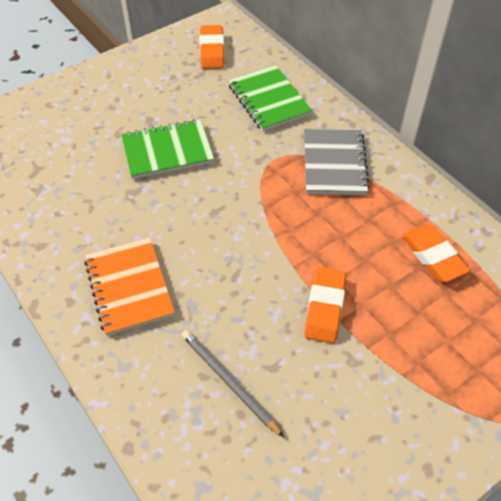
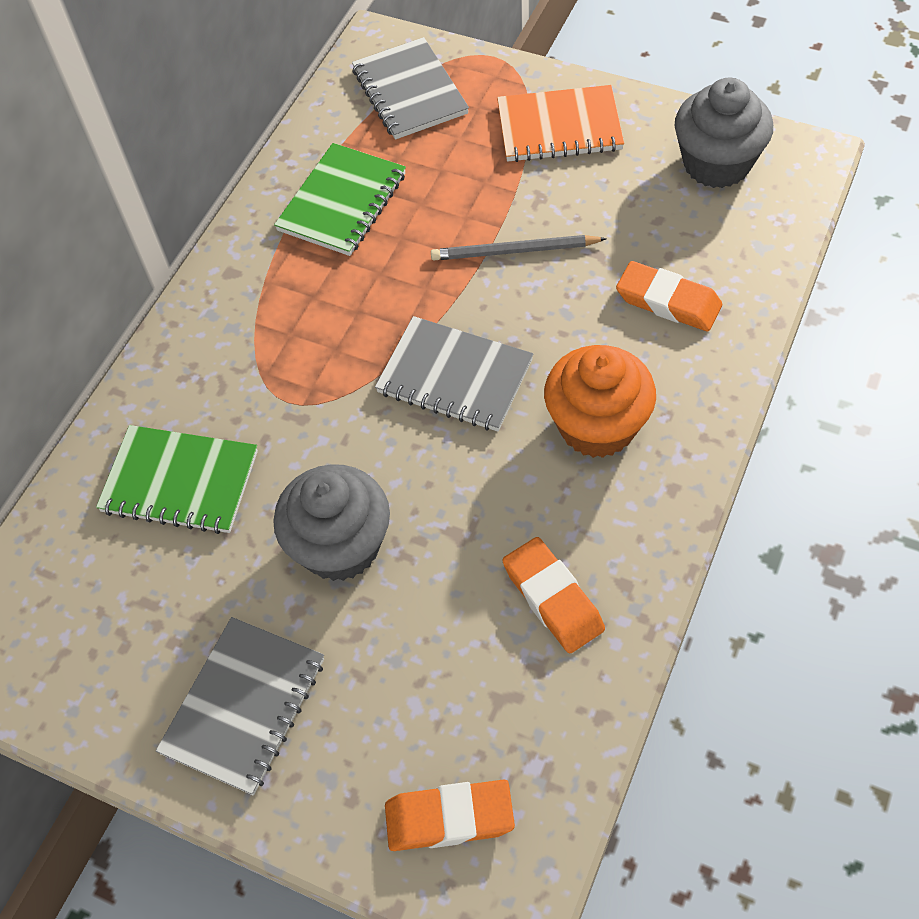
grey cupcake: 0 -> 2
grey notebook: 1 -> 3
orange cupcake: 0 -> 1

